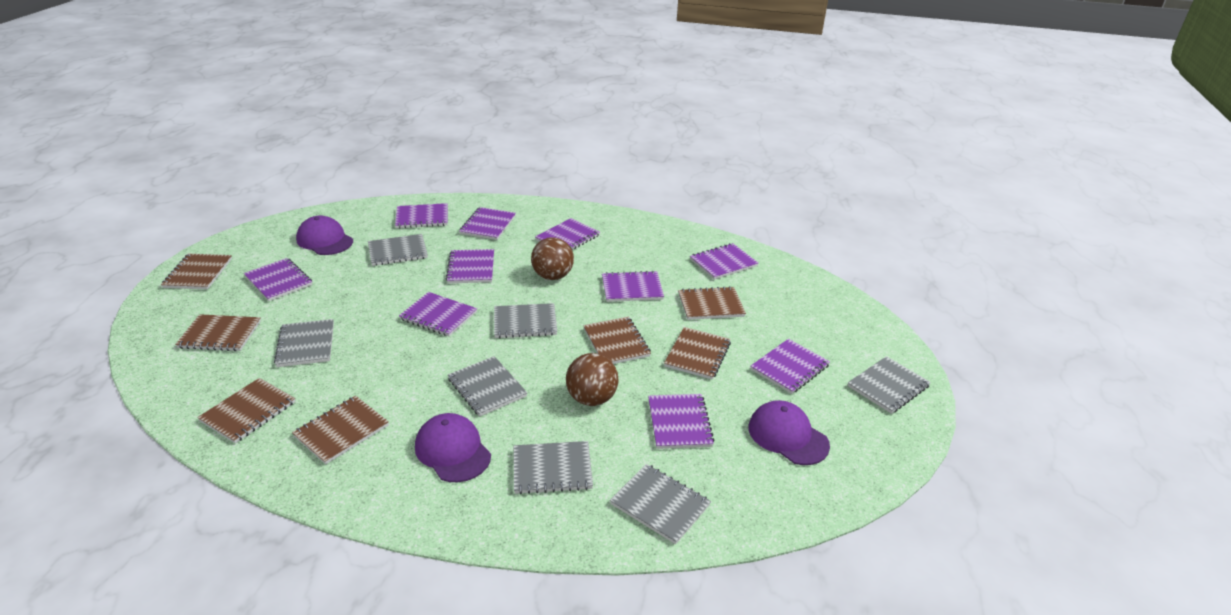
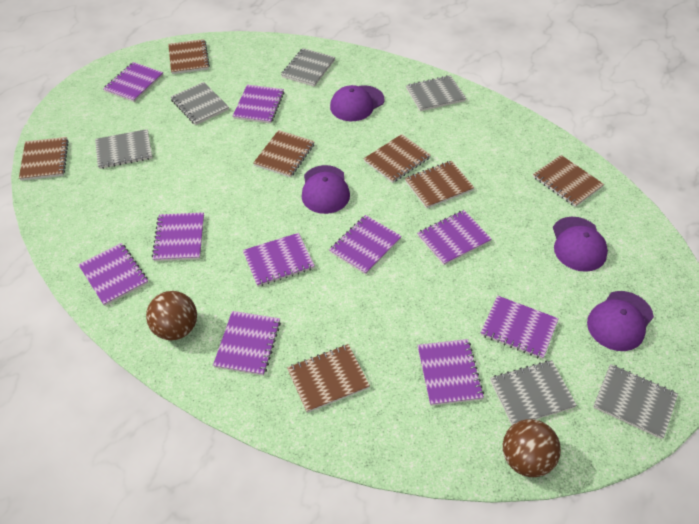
grey notebook: 7 -> 6
purple cap: 3 -> 4

